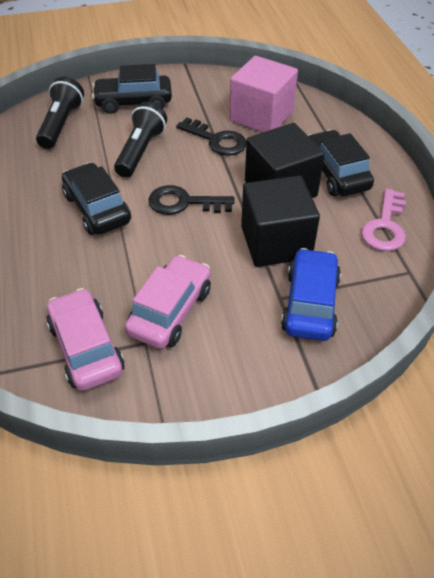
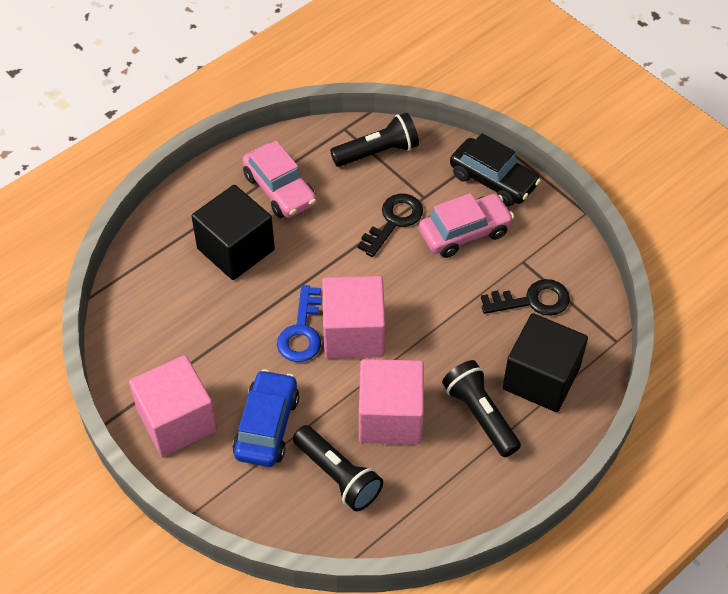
black car: 3 -> 1
black flashlight: 2 -> 3
blue key: 0 -> 1
pink cube: 1 -> 3
pink key: 1 -> 0

